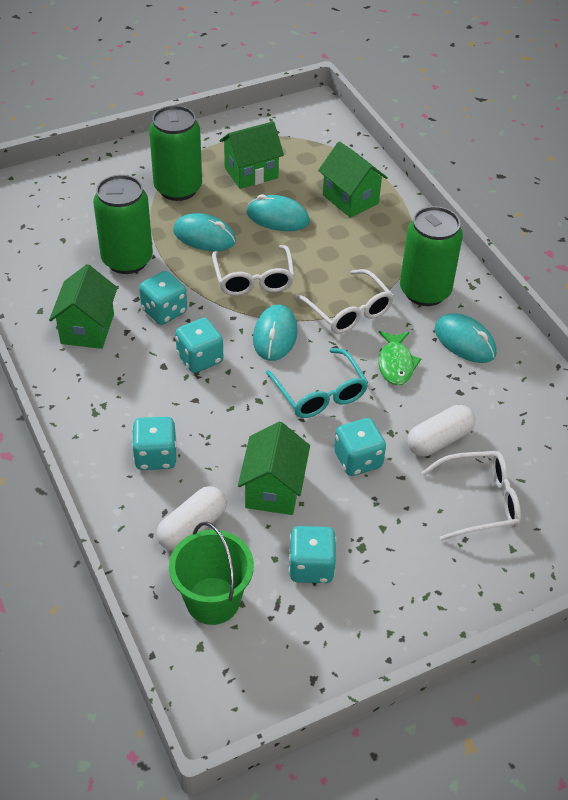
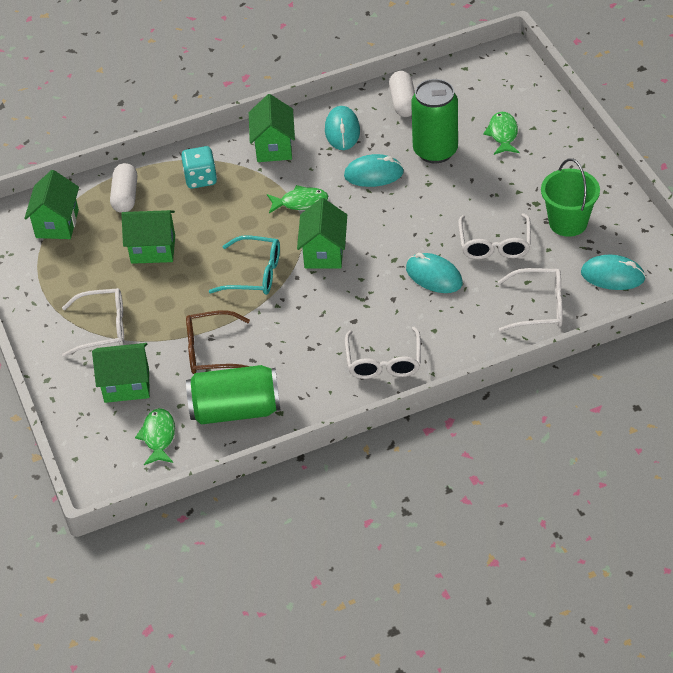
brown glasses: 0 -> 1
green can: 3 -> 2
green fish: 1 -> 3
green house: 4 -> 5
turquoise dice: 5 -> 1
white glasses: 3 -> 4

